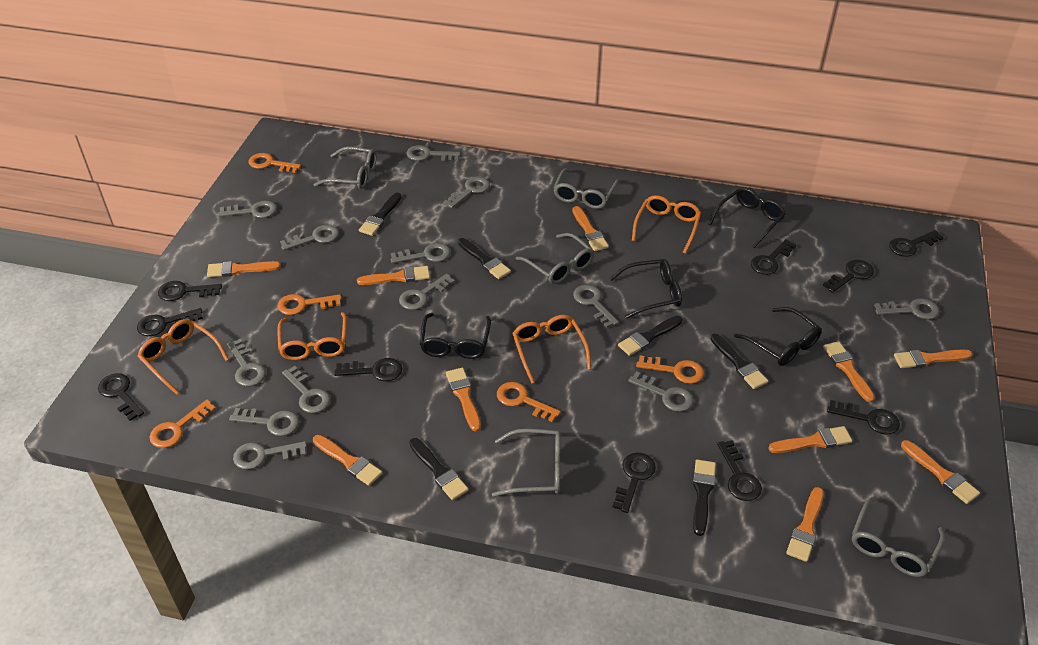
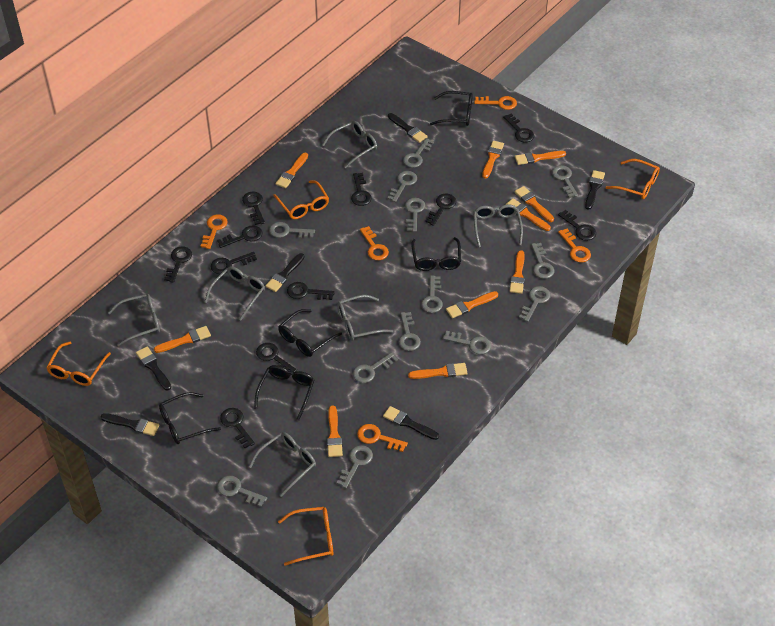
black glasses: 4 -> 5
black key: 10 -> 11
grey glasses: 5 -> 6

